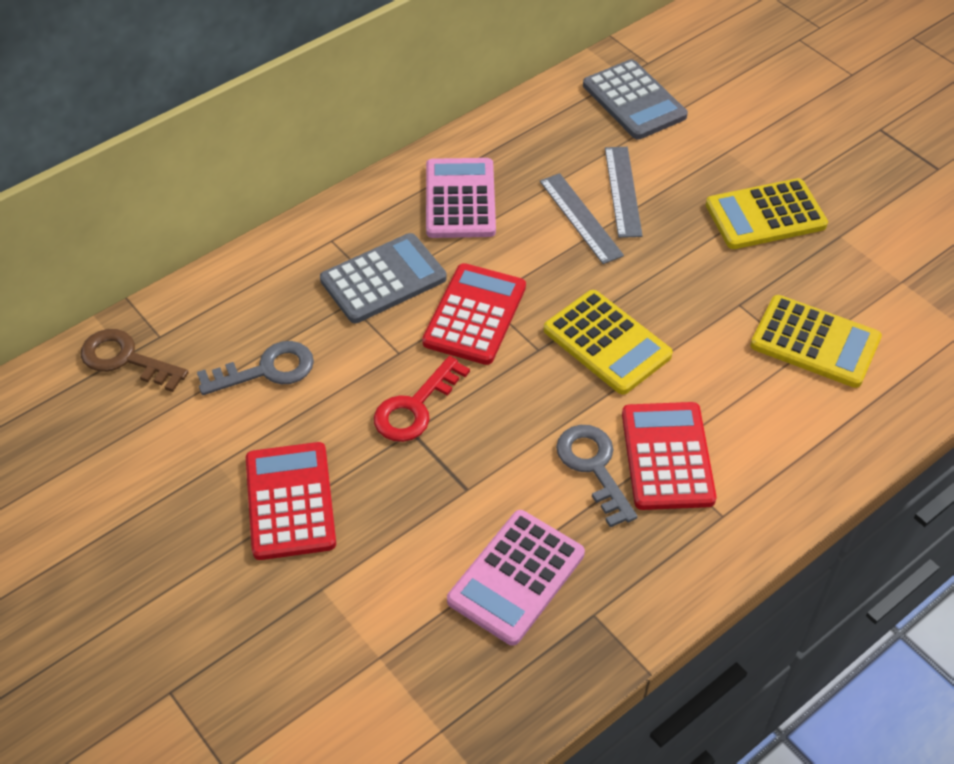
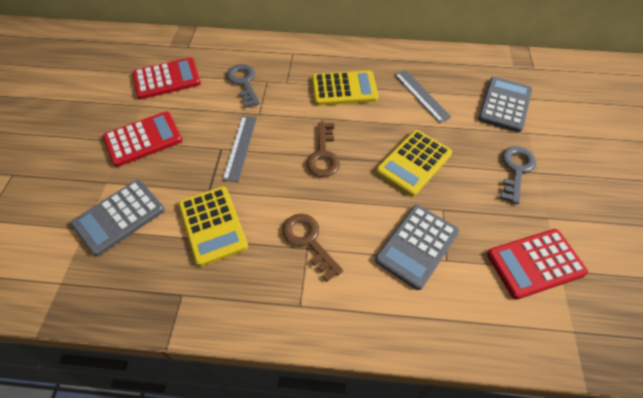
brown key: 1 -> 2
grey calculator: 2 -> 3
pink calculator: 2 -> 0
red key: 1 -> 0

